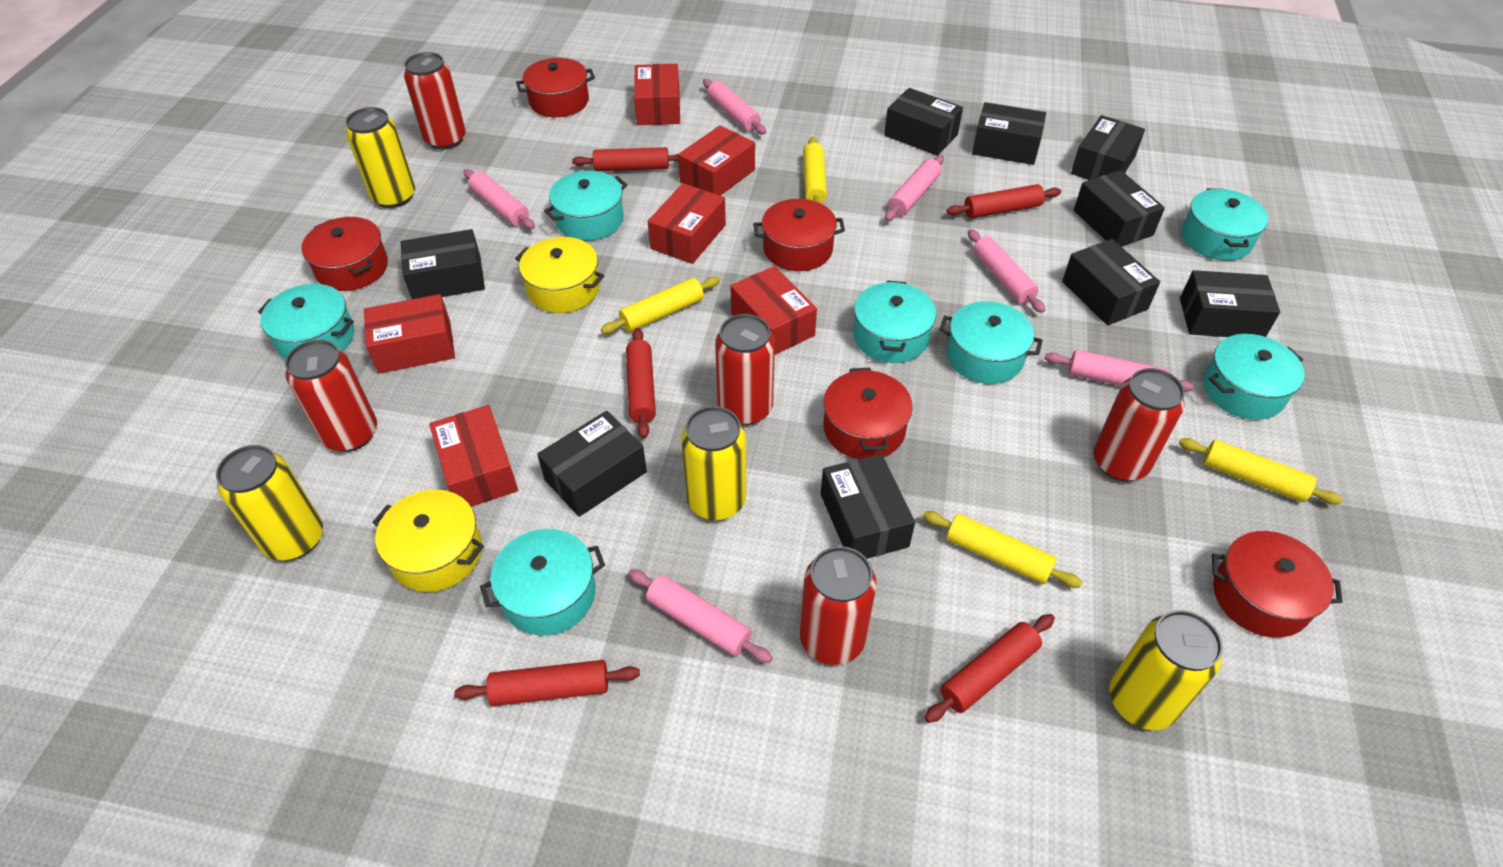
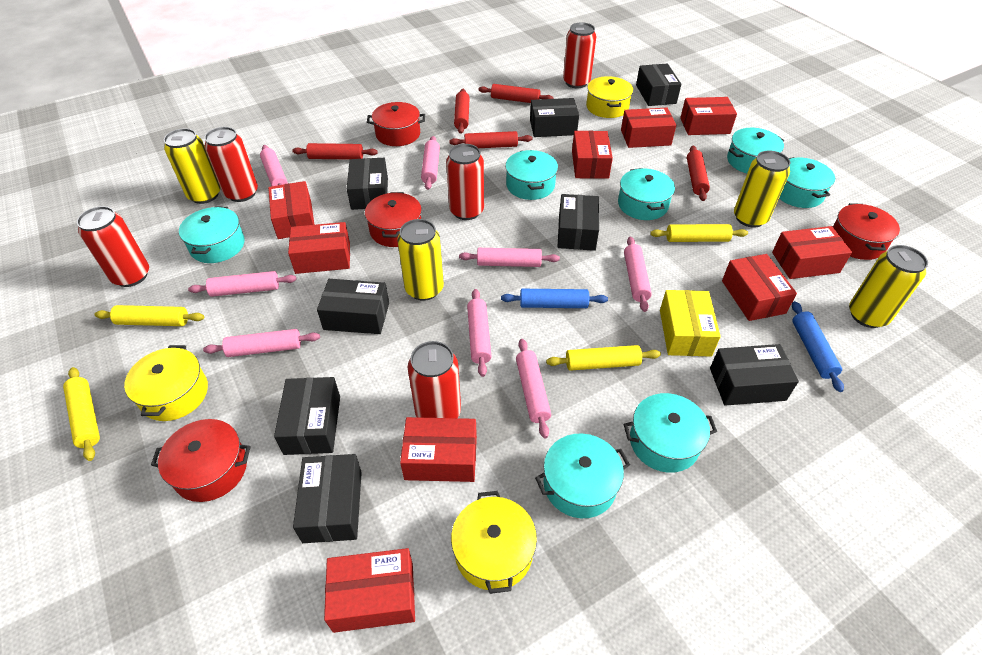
black box: 9 -> 8
blue rolling pin: 0 -> 2
pink rolling pin: 6 -> 8
red box: 6 -> 9
red pot: 5 -> 4
yellow box: 0 -> 1
yellow pot: 2 -> 3

